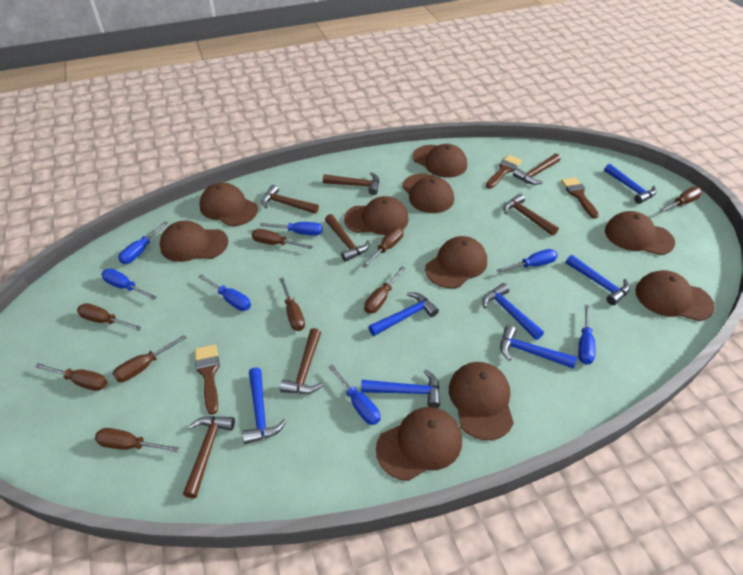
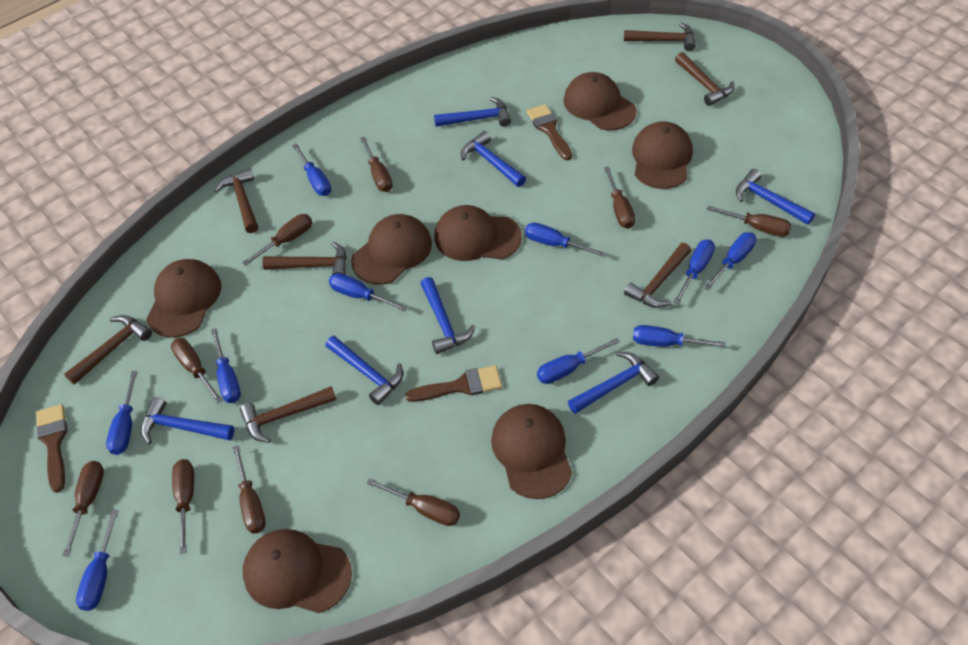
blue screwdriver: 7 -> 10
brown cap: 10 -> 7

